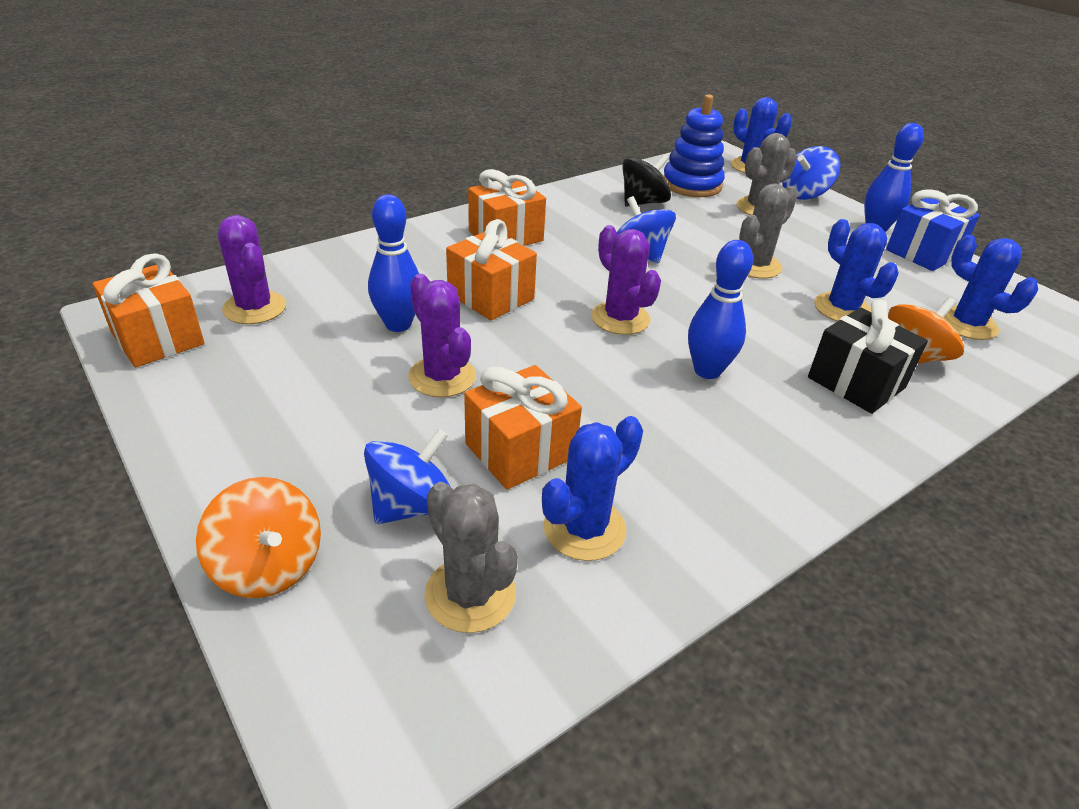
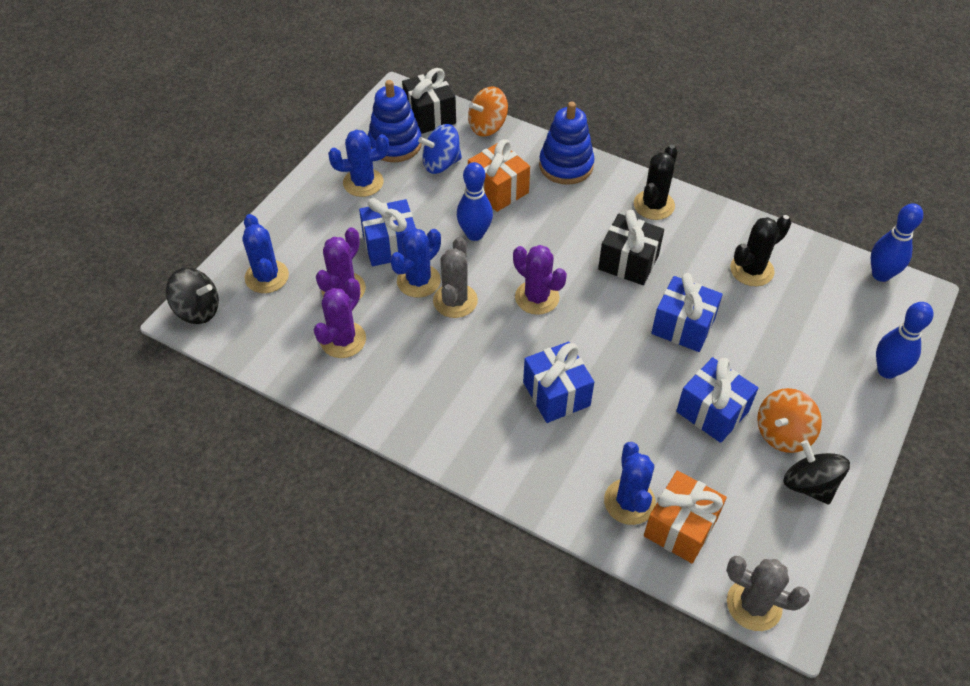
black cactus: 0 -> 2
black gift: 1 -> 2
black spinning top: 1 -> 2
blue gift: 1 -> 4
blue spinning top: 3 -> 1
blue stacking toy: 1 -> 2
grey cactus: 3 -> 2
orange gift: 4 -> 2

